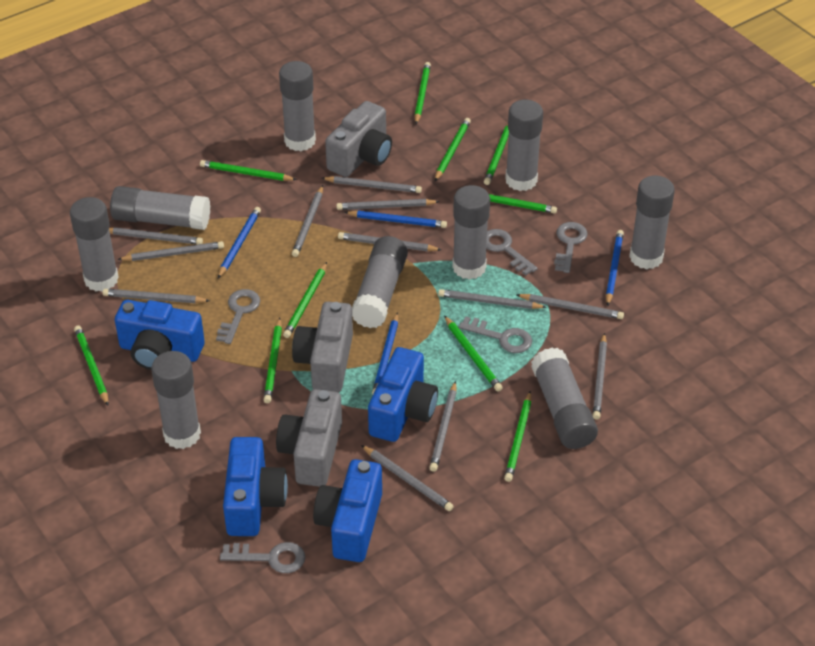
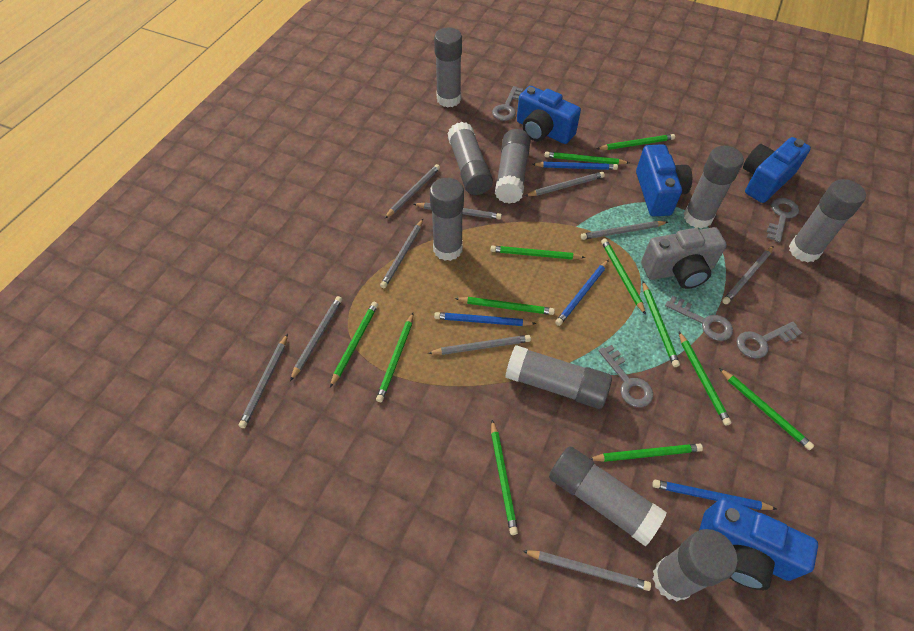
green pencil: 10 -> 12
grey camera: 3 -> 1
grey pencil: 12 -> 10

